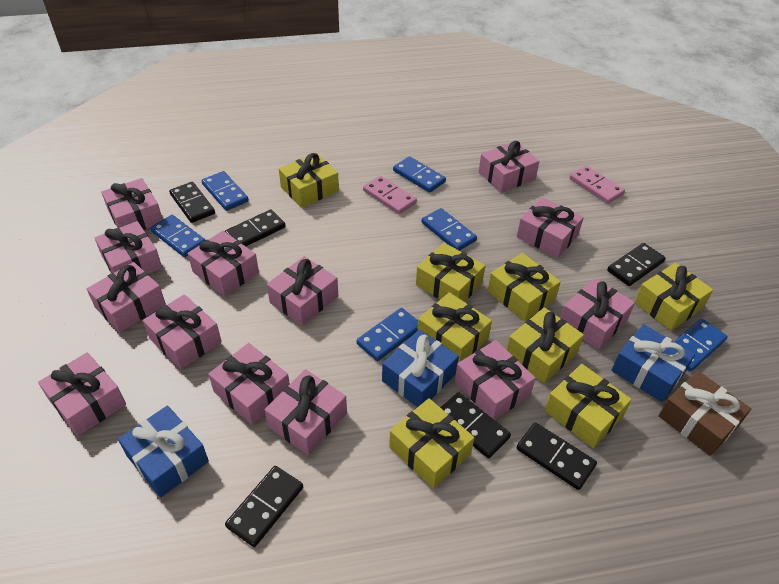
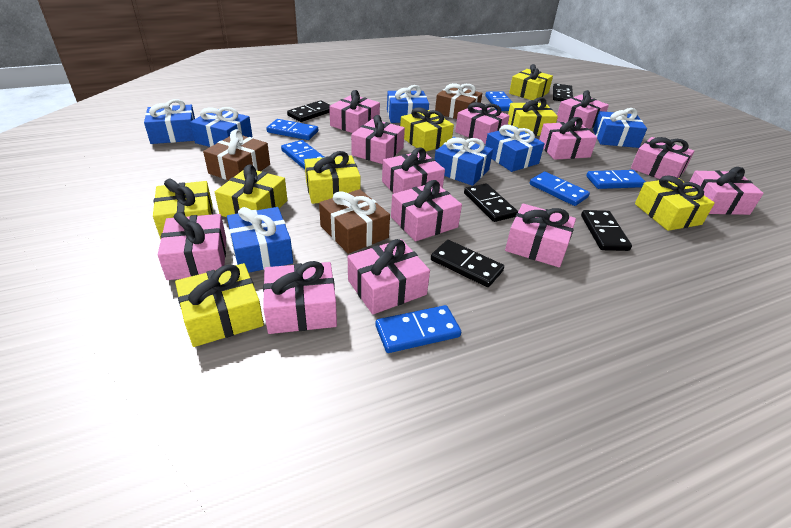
black domino: 6 -> 5
blue gift: 3 -> 7
brown gift: 1 -> 3
pink domino: 2 -> 0

